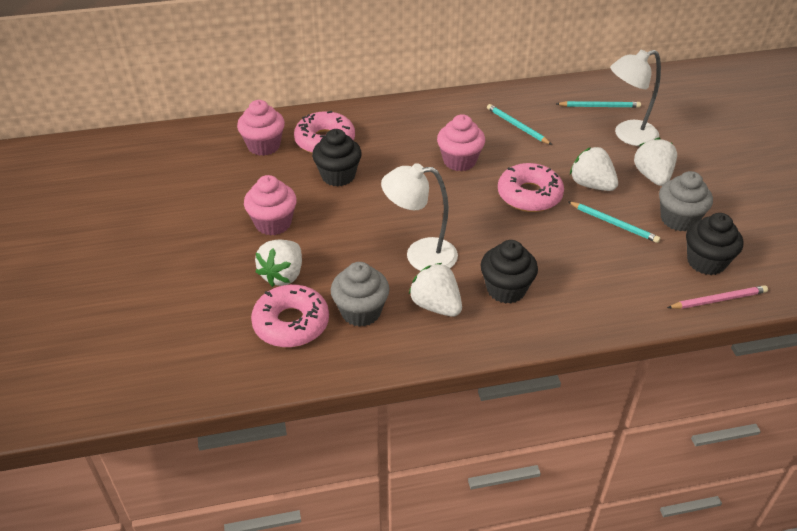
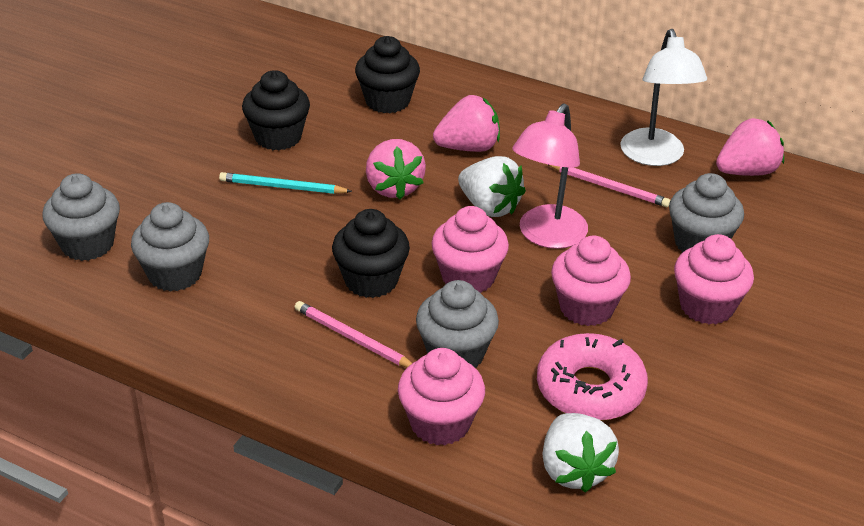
grey cupcake: 2 -> 4
pink cupcake: 3 -> 4
pink donut: 3 -> 1
pink lamp: 0 -> 1
pink pencil: 1 -> 2
pink strawberry: 0 -> 3
turquoise pencil: 3 -> 1
white lamp: 2 -> 1
white strawberry: 4 -> 2

